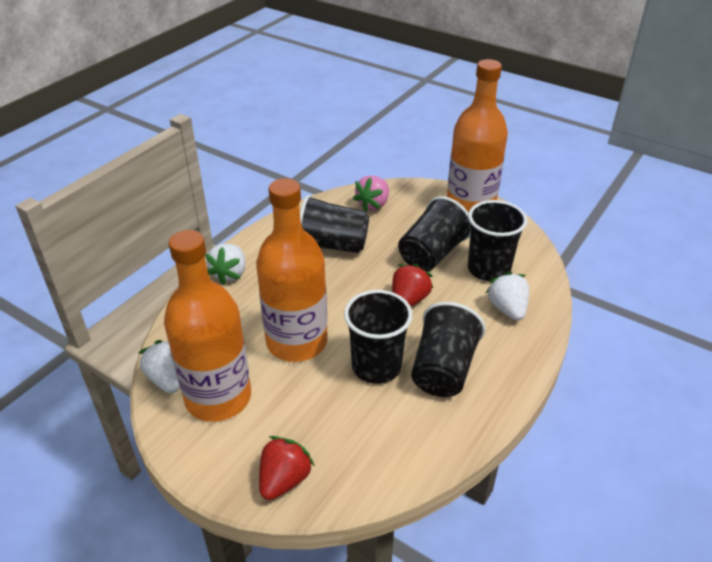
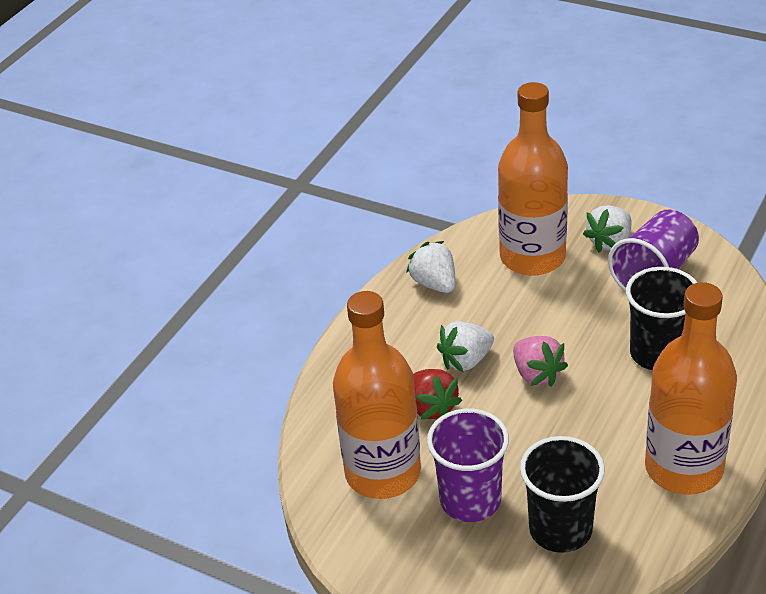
black cup: 5 -> 2
purple cup: 0 -> 2
red strawberry: 2 -> 1

